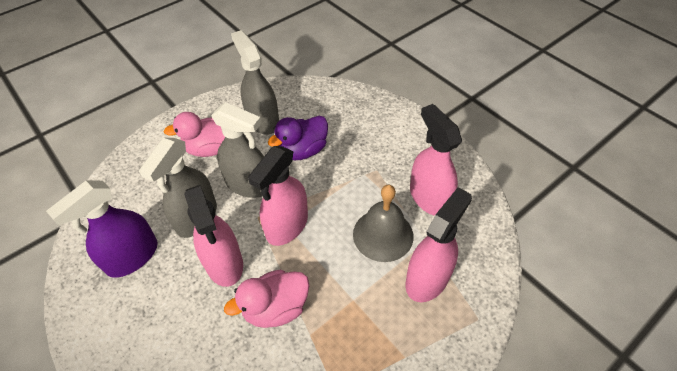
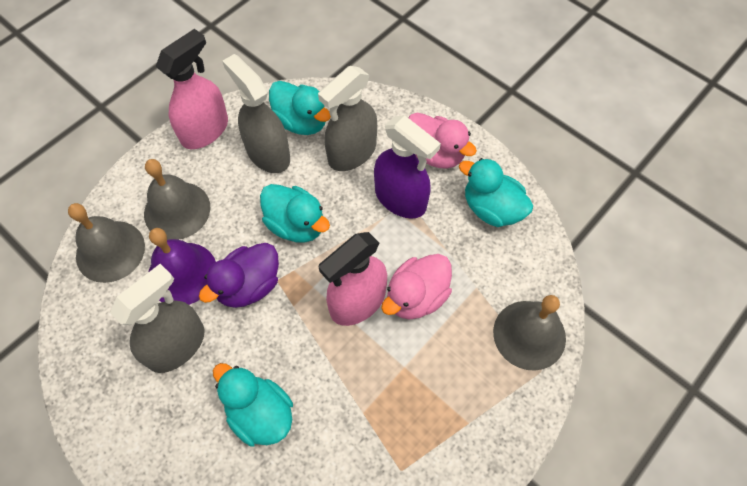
grey bell: 1 -> 3
pink spray bottle: 4 -> 2
purple bell: 0 -> 1
turquoise duck: 0 -> 4

